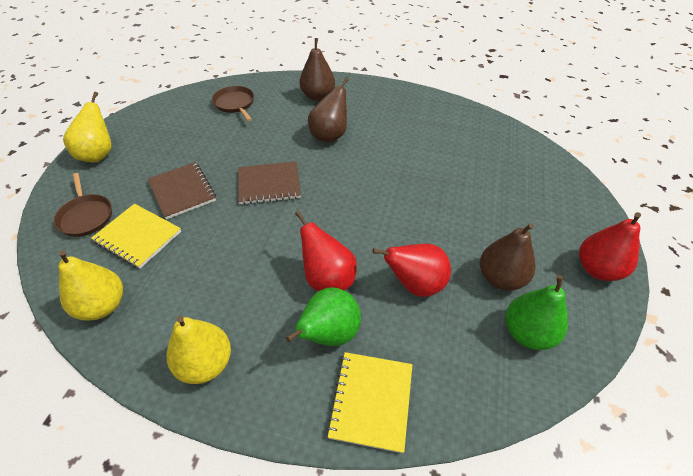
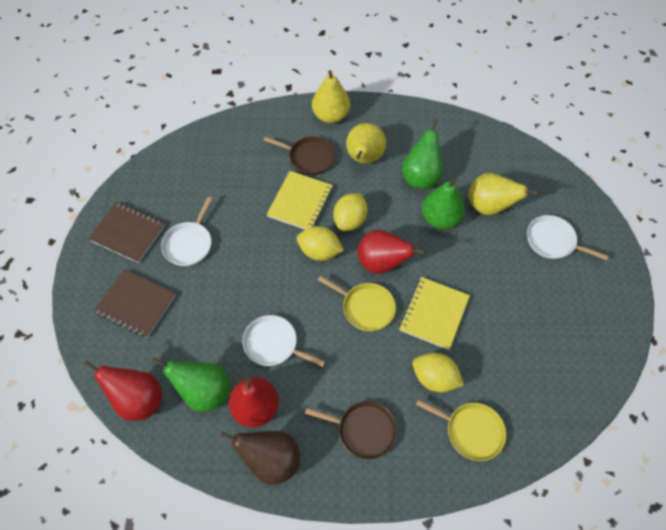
brown pear: 3 -> 1
green pear: 2 -> 3
white pan: 0 -> 3
yellow lemon: 0 -> 3
yellow pan: 0 -> 2

